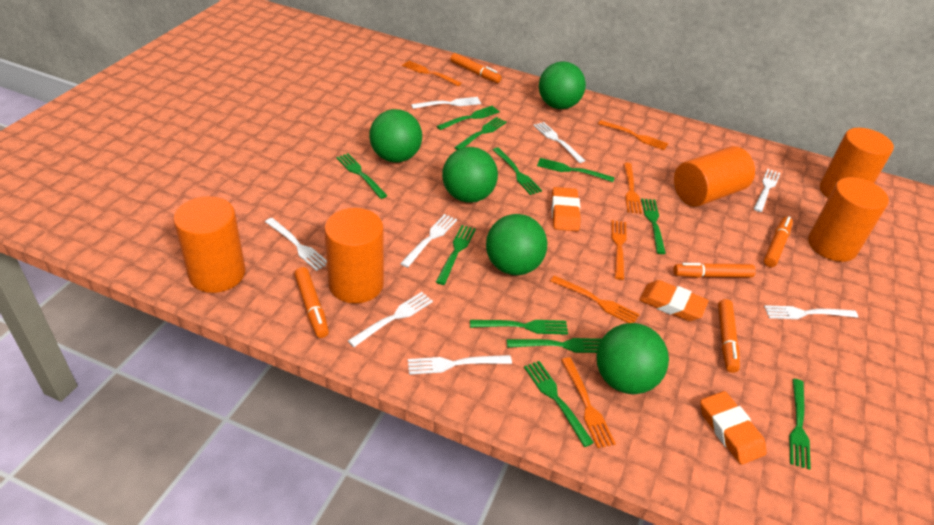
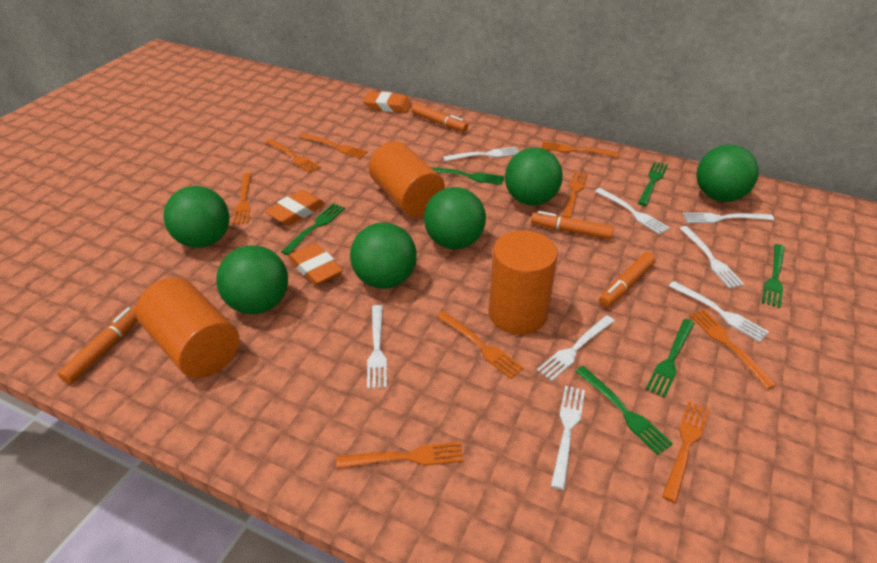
green ball: 5 -> 6
green fork: 11 -> 6
orange cylinder: 5 -> 3
orange fork: 6 -> 9
orange marker: 5 -> 4

